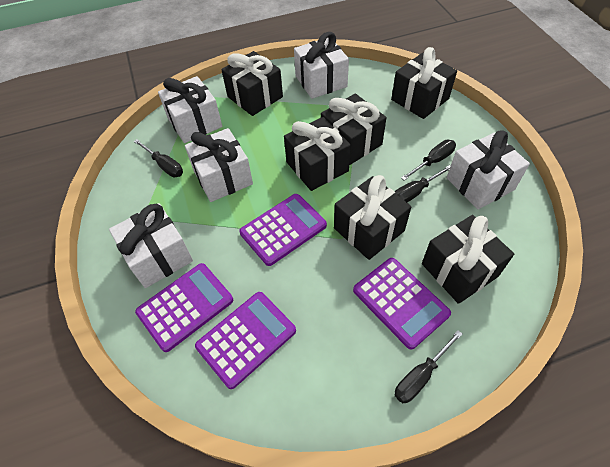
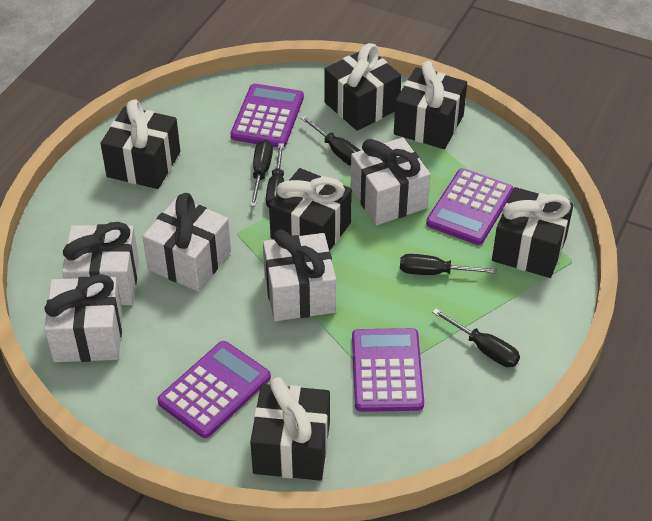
black screwdriver: 4 -> 5

